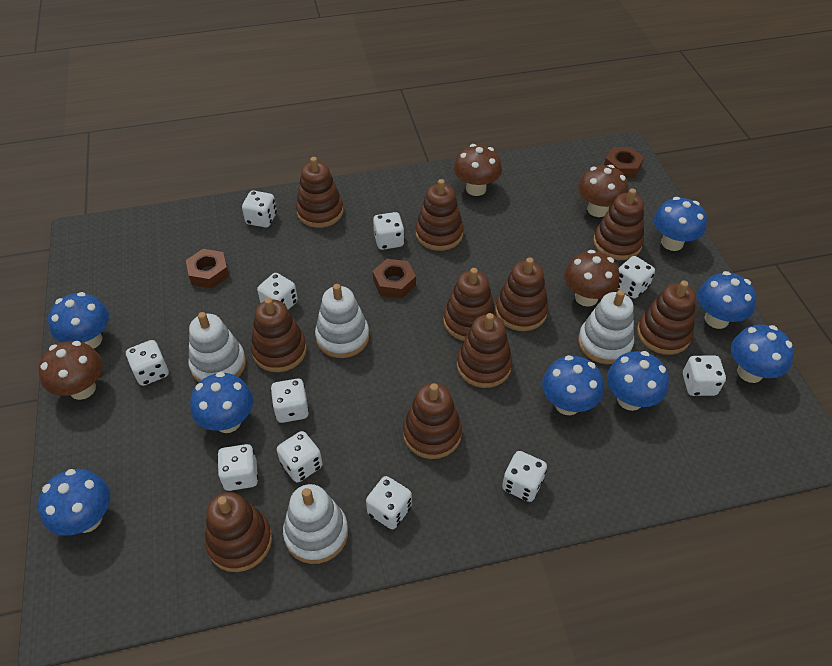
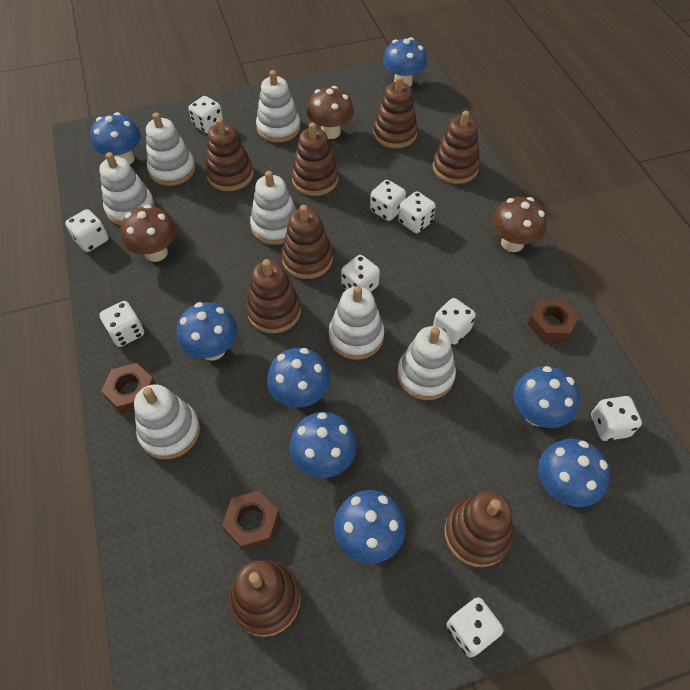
brown mushroom: 4 -> 3
brown stacking toy: 10 -> 8
white dice: 11 -> 9
white stacking toy: 4 -> 7

